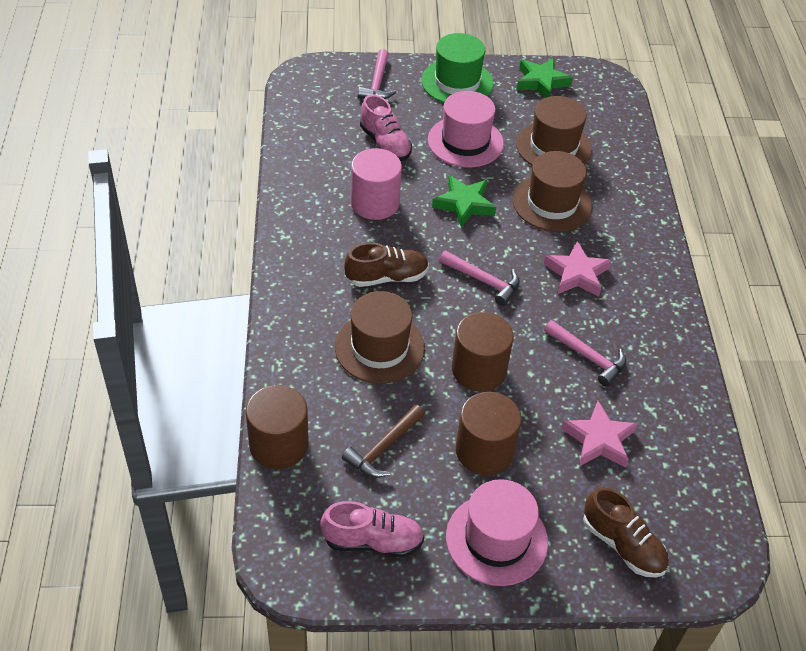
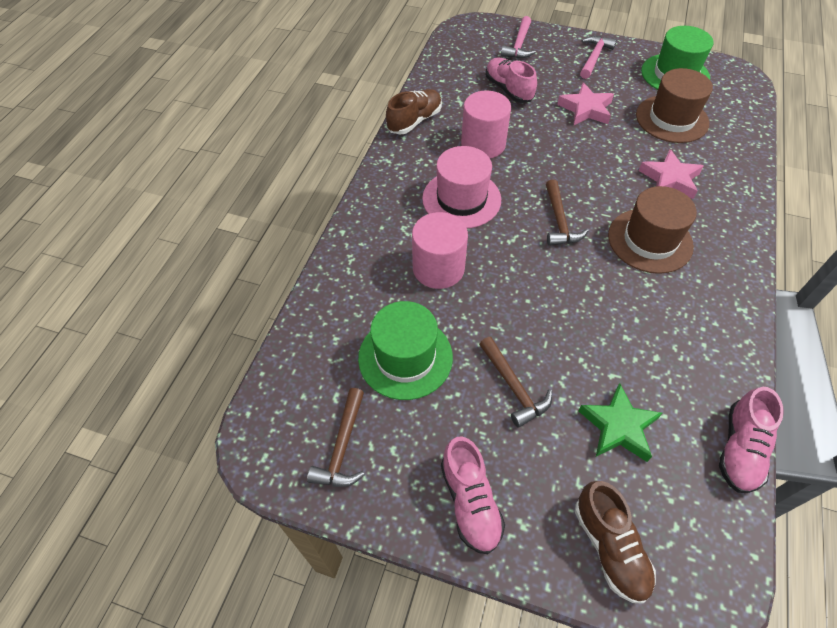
brown cylinder: 3 -> 0
brown hammer: 1 -> 3
brown hat: 3 -> 2
green hat: 1 -> 2
green star: 2 -> 1
pink cylinder: 1 -> 2
pink hammer: 3 -> 2
pink hat: 2 -> 1
pink shoe: 2 -> 3

